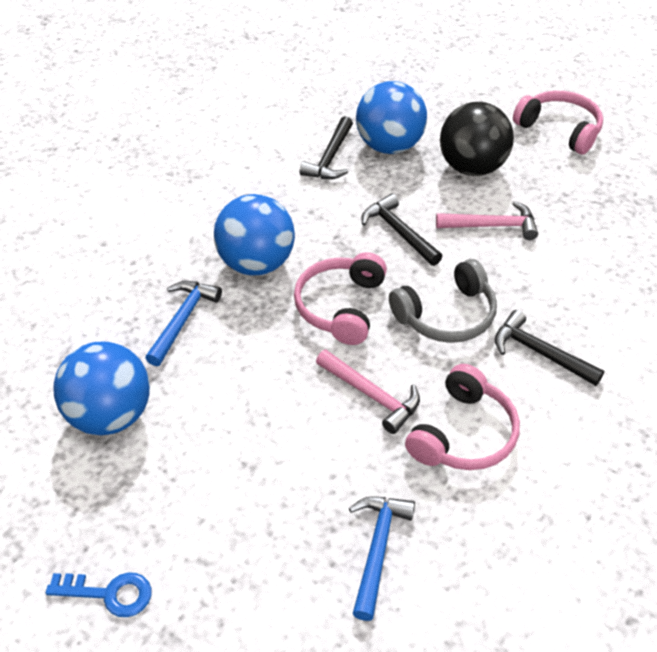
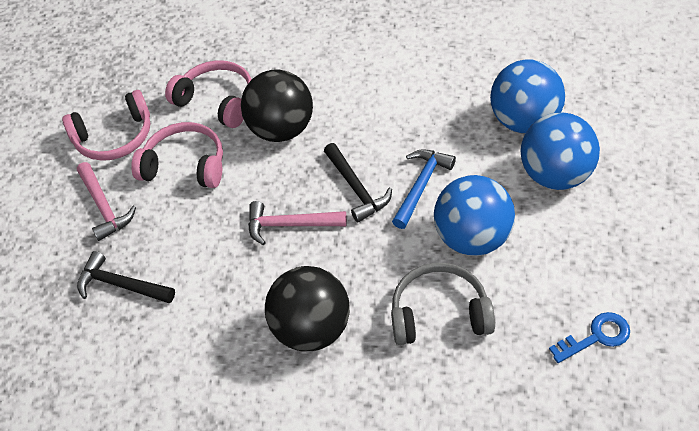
black ball: 1 -> 2
black hammer: 3 -> 2
blue hammer: 2 -> 1

